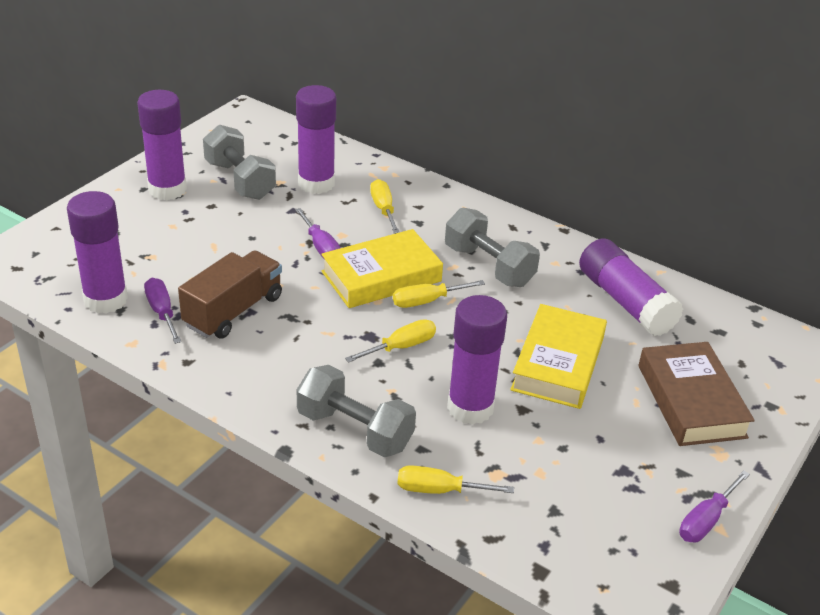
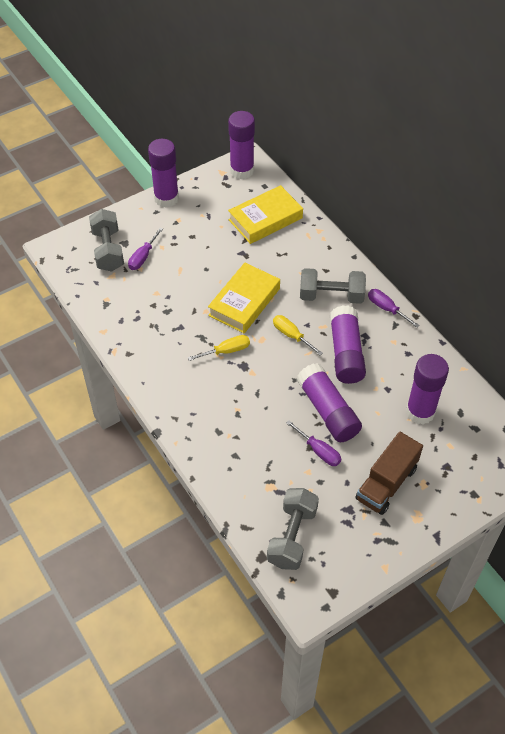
brown book: 1 -> 0
yellow screwdriver: 4 -> 2

